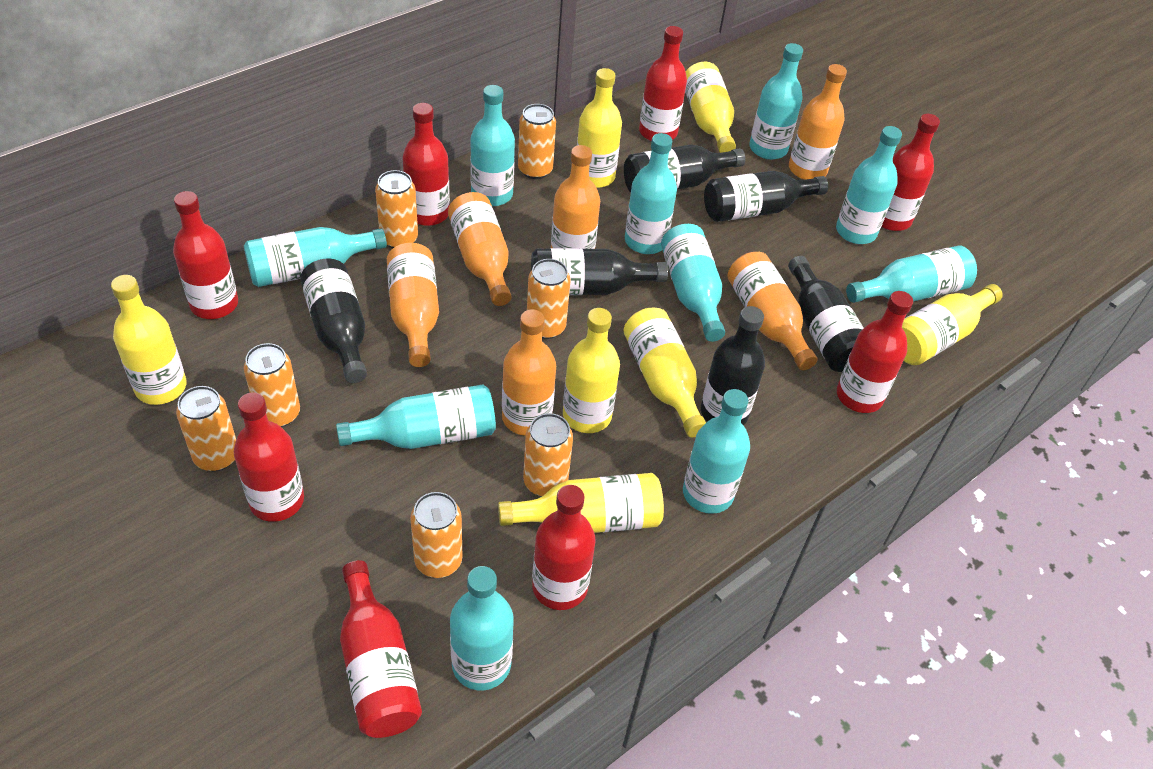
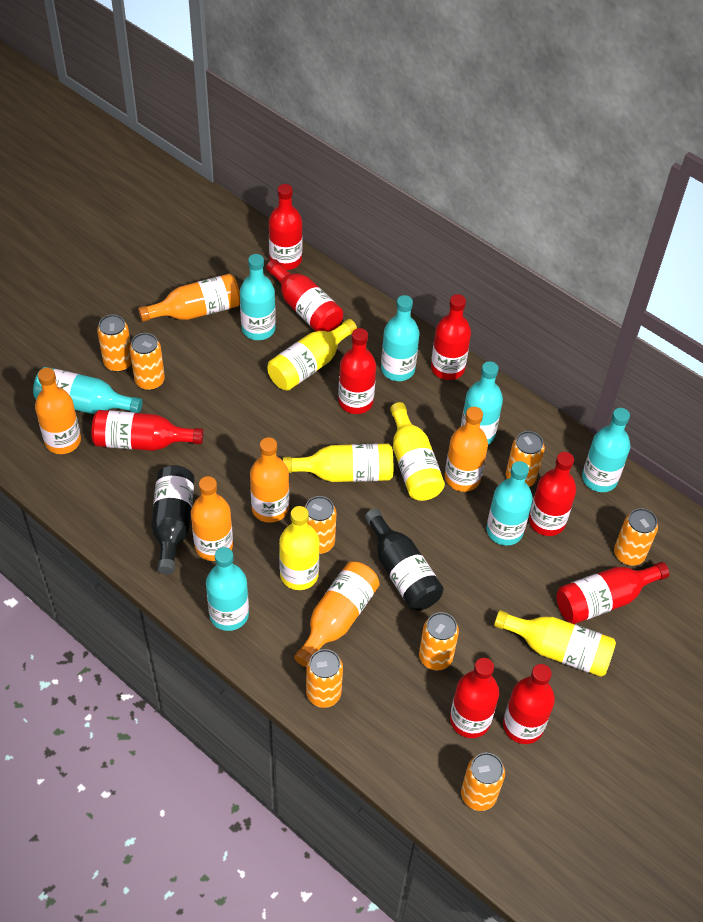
black bottle: 6 -> 2
orange can: 7 -> 8
red bottle: 8 -> 9
turquoise bottle: 10 -> 7
yellow bottle: 7 -> 5

